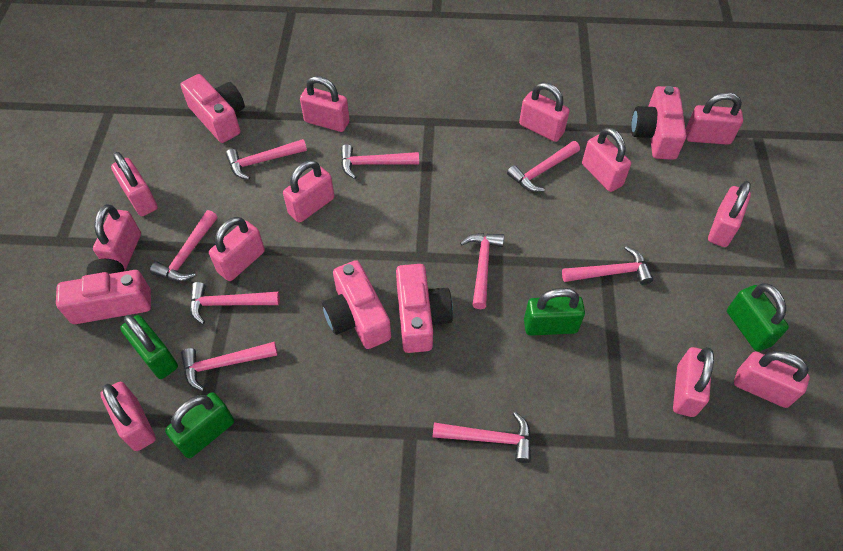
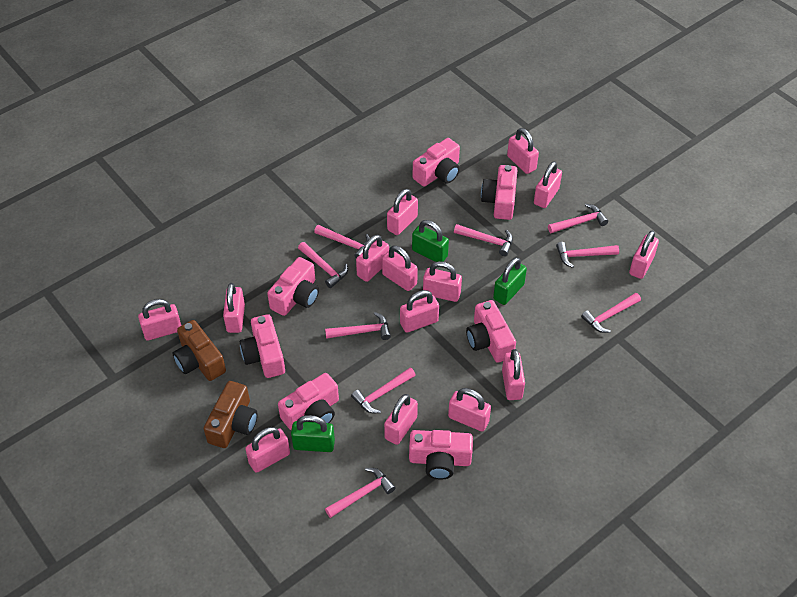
brown camera: 0 -> 2
green padlock: 4 -> 3
pink camera: 5 -> 7
pink padlock: 12 -> 14

